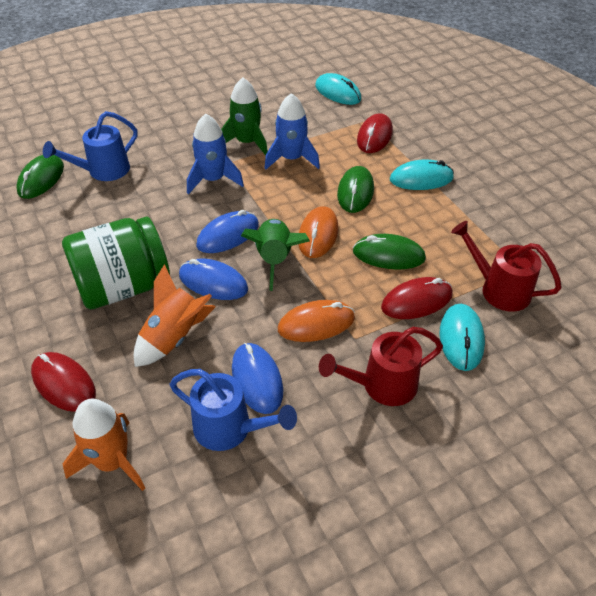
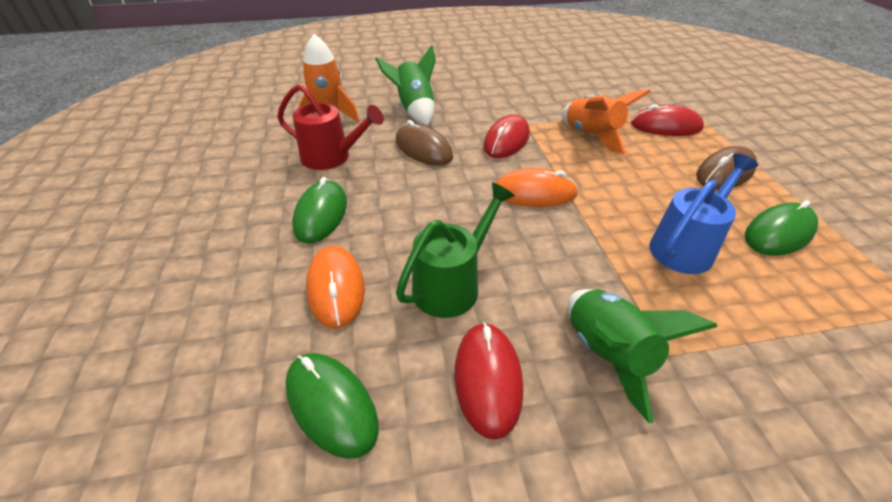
blue mouse: 3 -> 0
blue rocket: 2 -> 0
blue watering can: 2 -> 1
brown mouse: 0 -> 2
green jar: 1 -> 0
green watering can: 0 -> 1
red watering can: 2 -> 1
turquoise mouse: 3 -> 0

